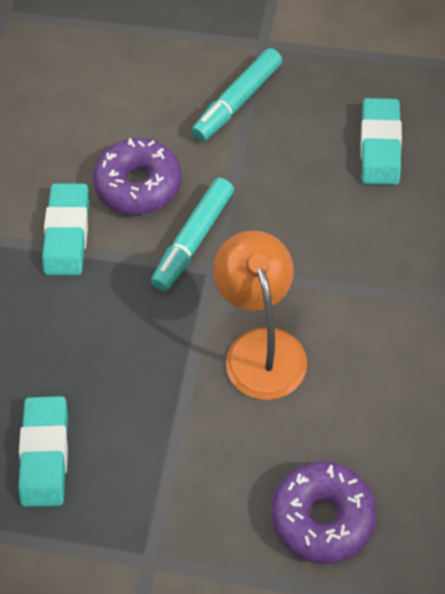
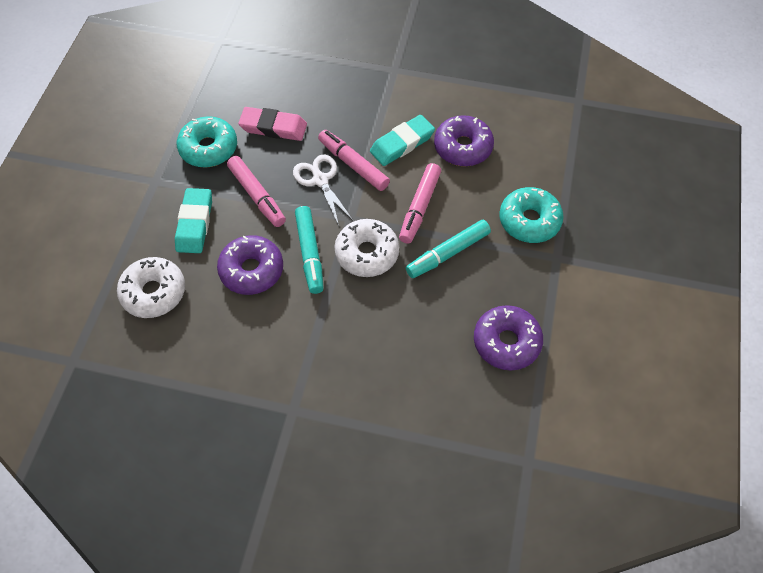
orange lamp: 1 -> 0
pink eraser: 0 -> 1
pink marker: 0 -> 3
purple donut: 2 -> 3
turquoise donut: 0 -> 2
turquoise eraser: 3 -> 2
white donut: 0 -> 2
white scissors: 0 -> 1

